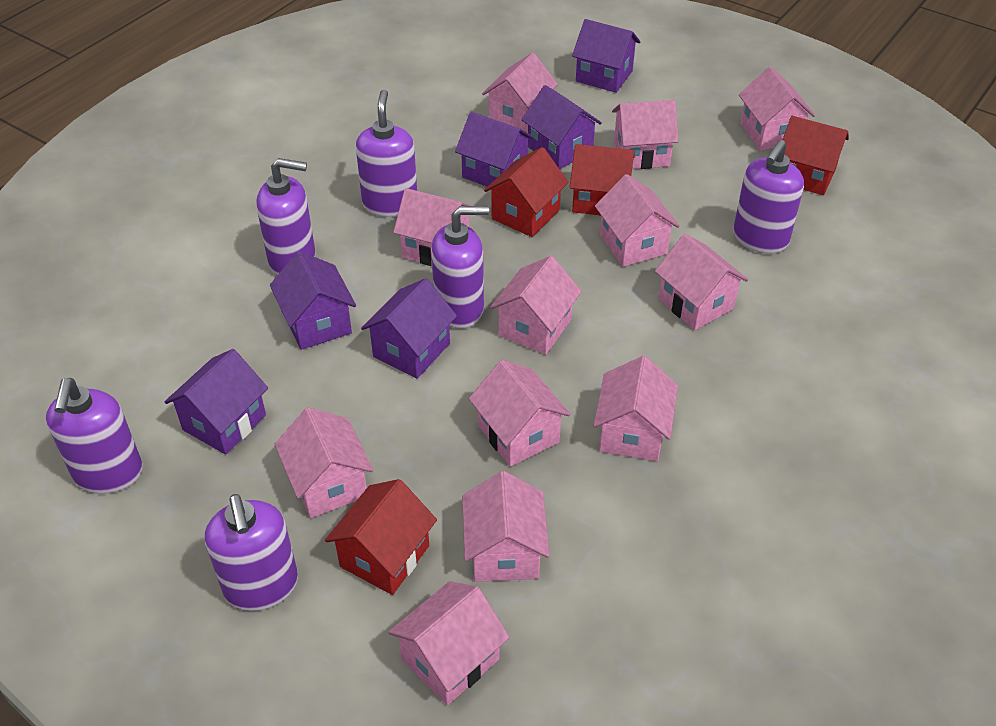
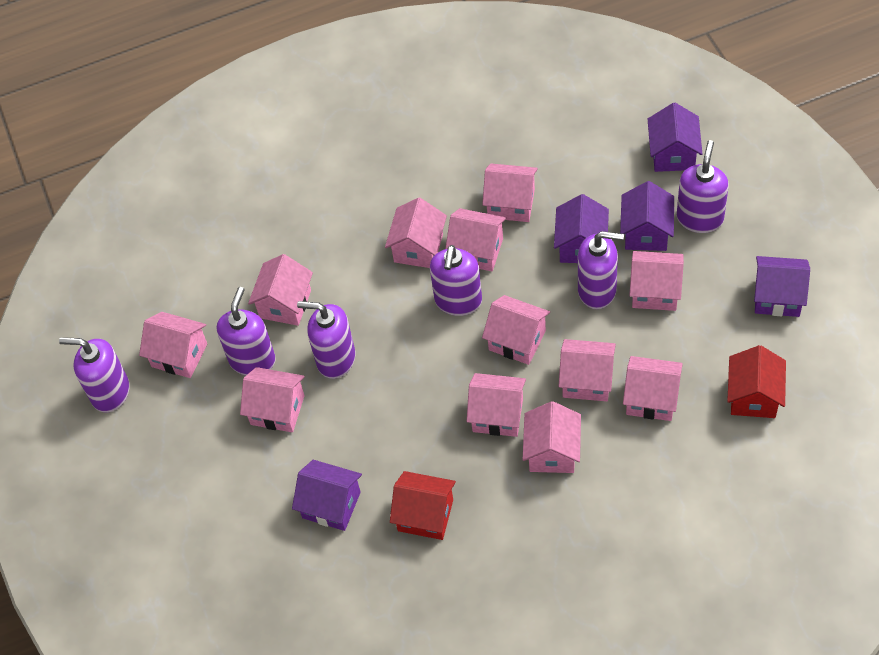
purple house: 6 -> 5
red house: 4 -> 2

